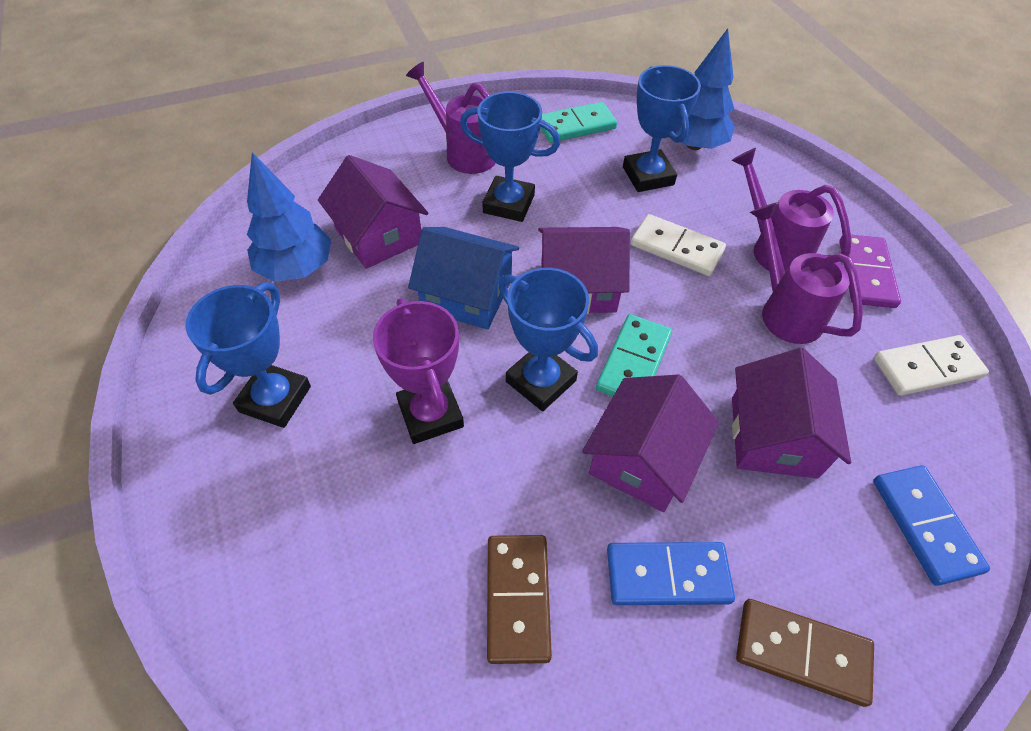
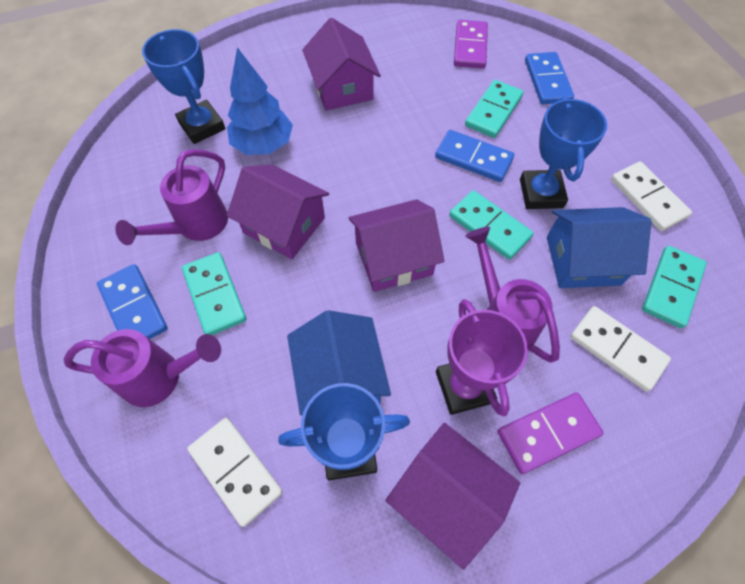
blue domino: 2 -> 3
blue house: 1 -> 2
blue tree: 2 -> 1
blue trophy: 4 -> 3
brown domino: 2 -> 0
purple domino: 1 -> 2
turquoise domino: 2 -> 4
white domino: 2 -> 3

